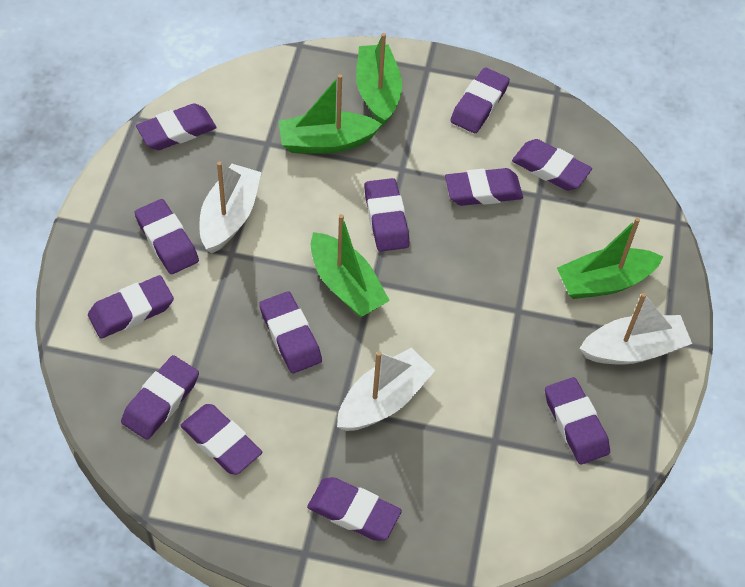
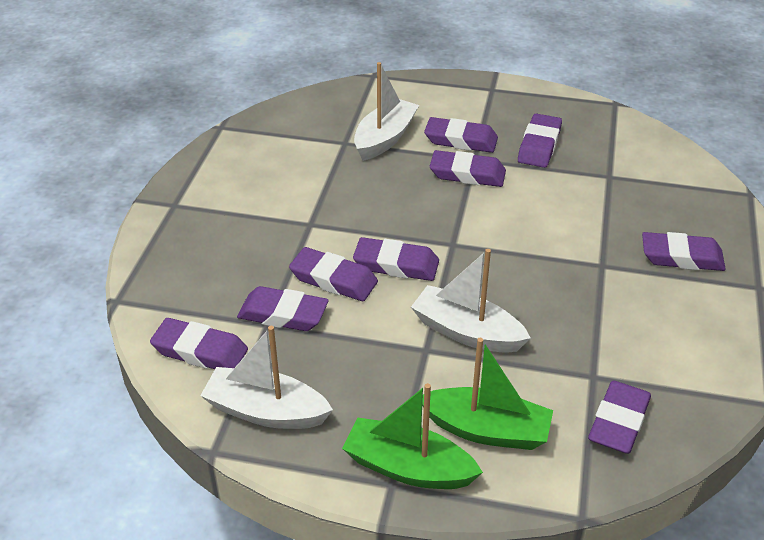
green boat: 4 -> 2
purple eraser: 12 -> 9

